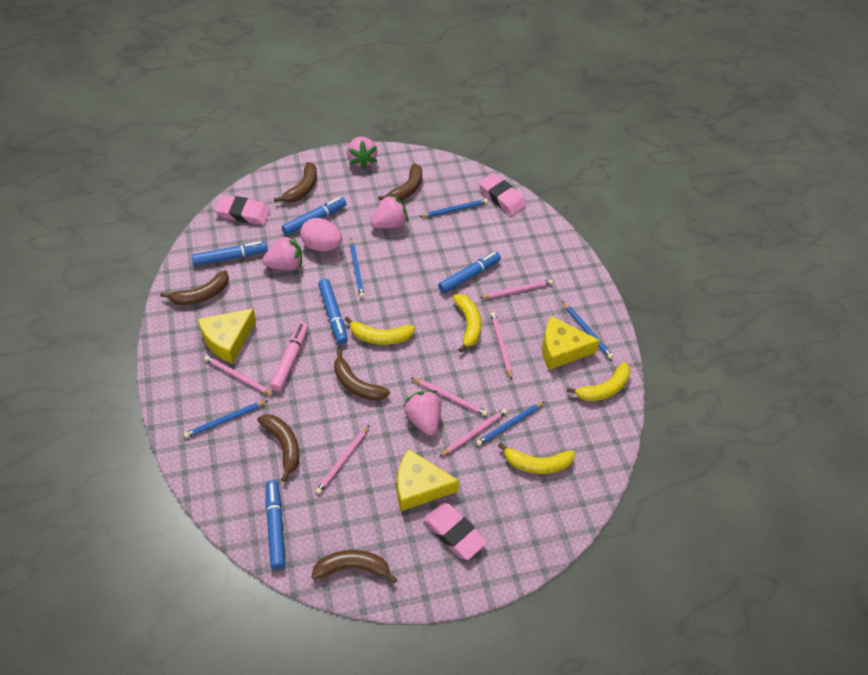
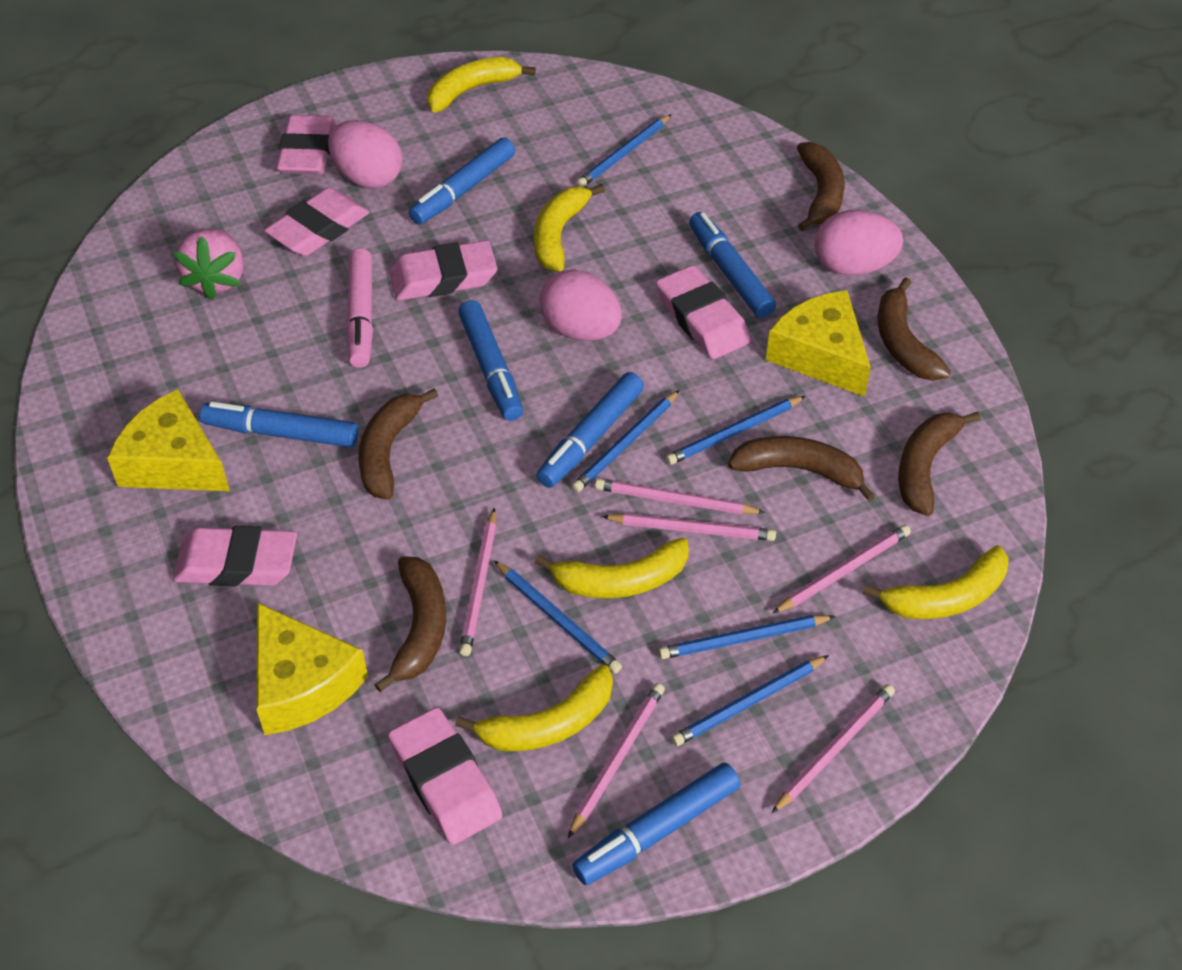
blue marker: 5 -> 6
blue pencil: 5 -> 6
pink egg: 1 -> 3
pink eraser: 3 -> 6
pink strawberry: 4 -> 1
yellow banana: 4 -> 5

